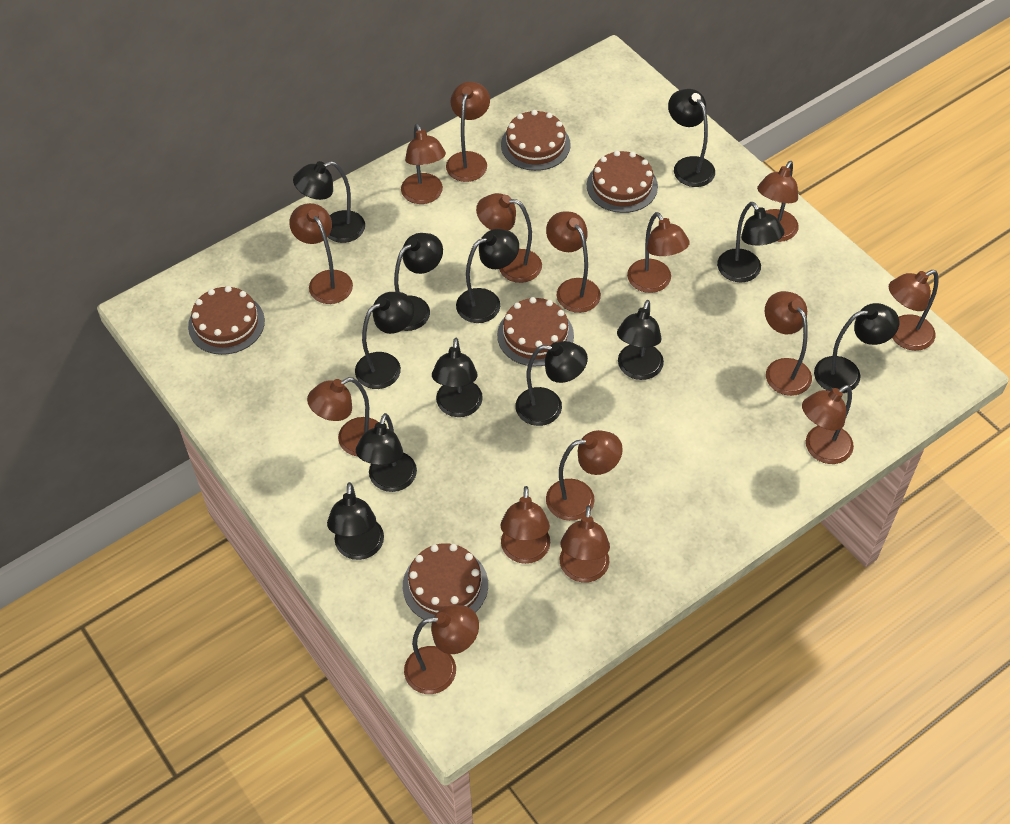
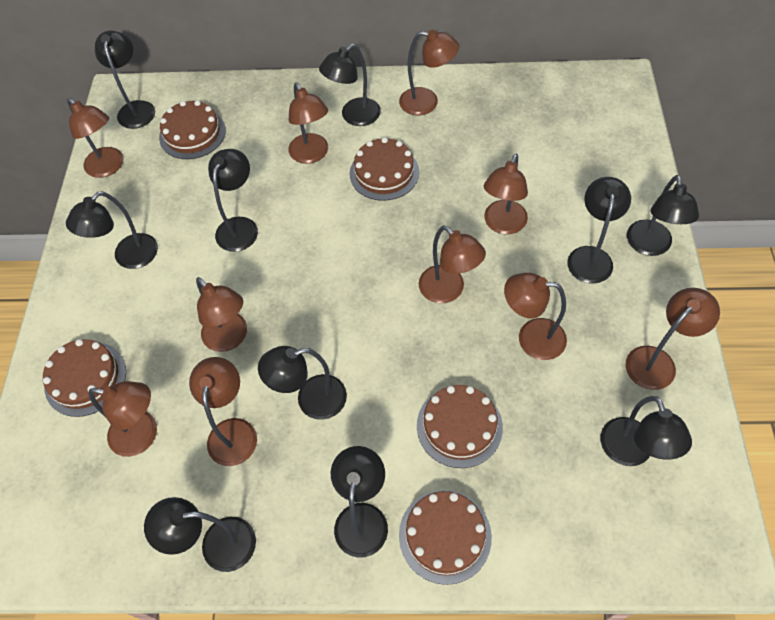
black lamp: 12 -> 10
brown lamp: 15 -> 10

